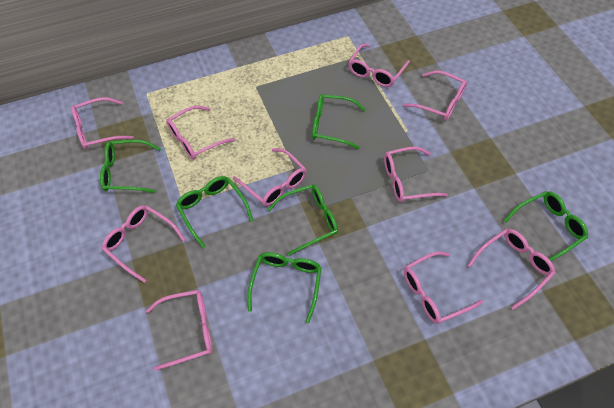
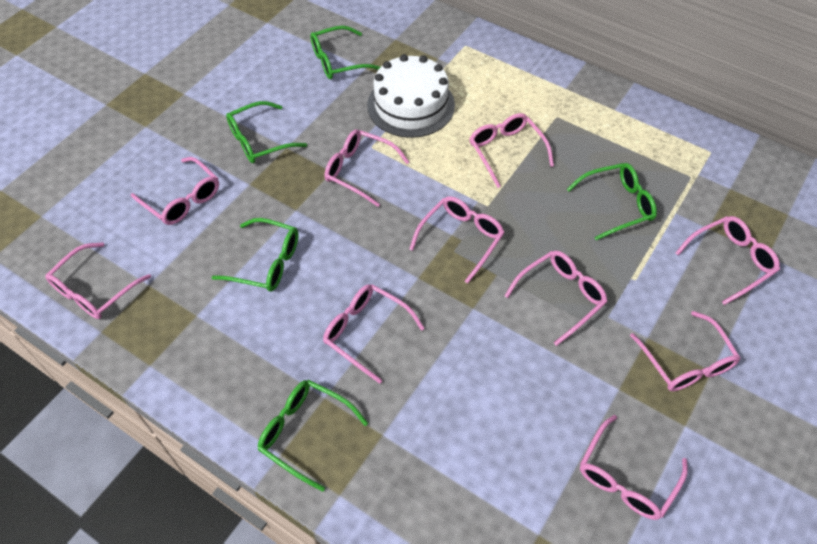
green glasses: 6 -> 5
white cake: 0 -> 1

